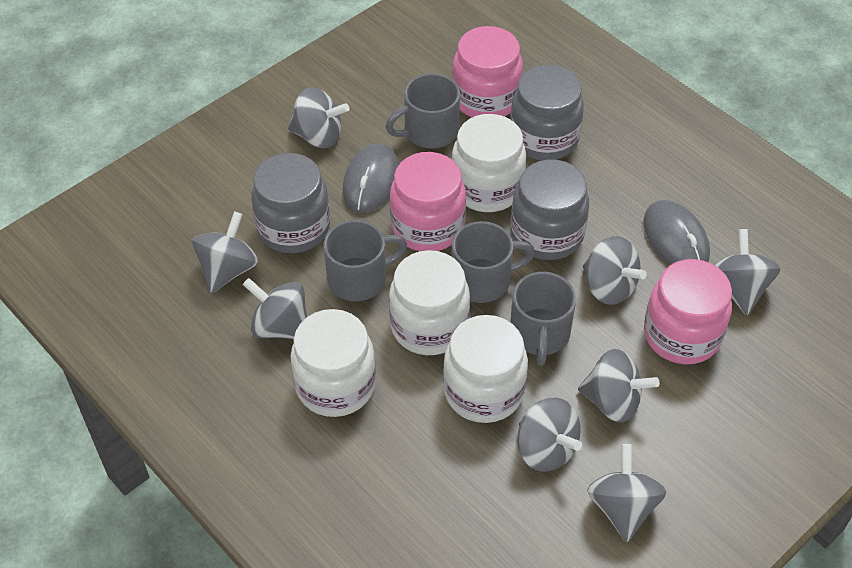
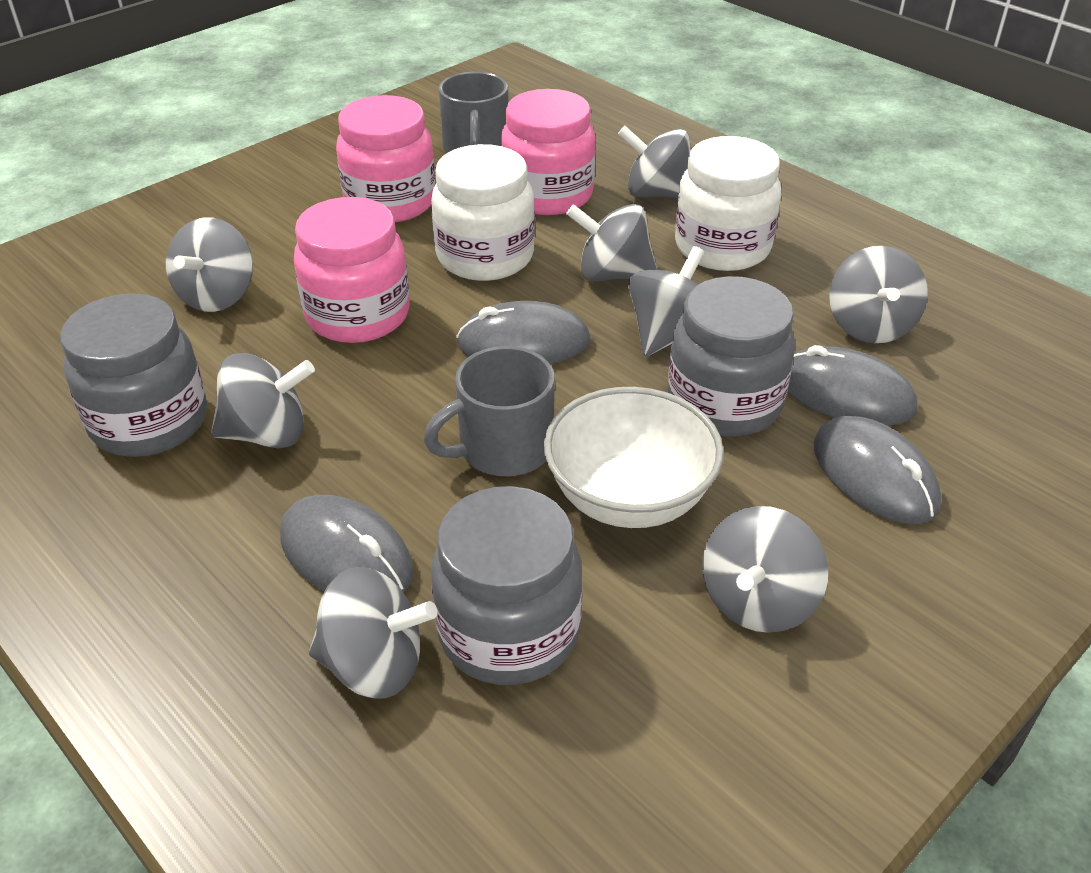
grey mouse: 2 -> 4
grey mug: 4 -> 2
white bowl: 0 -> 1
white jar: 4 -> 2

